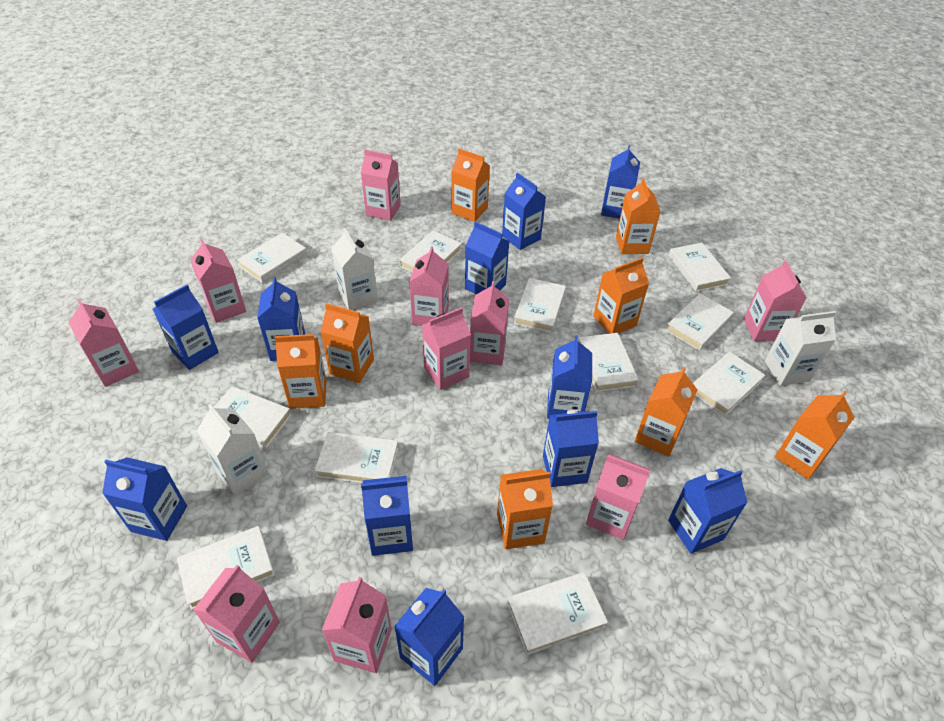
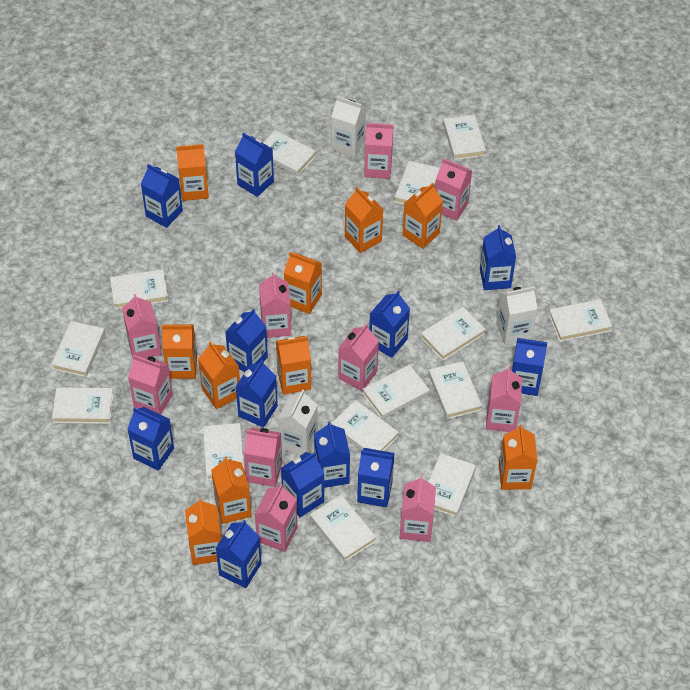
blue carton: 11 -> 12
orange carton: 8 -> 10
white book: 11 -> 14

